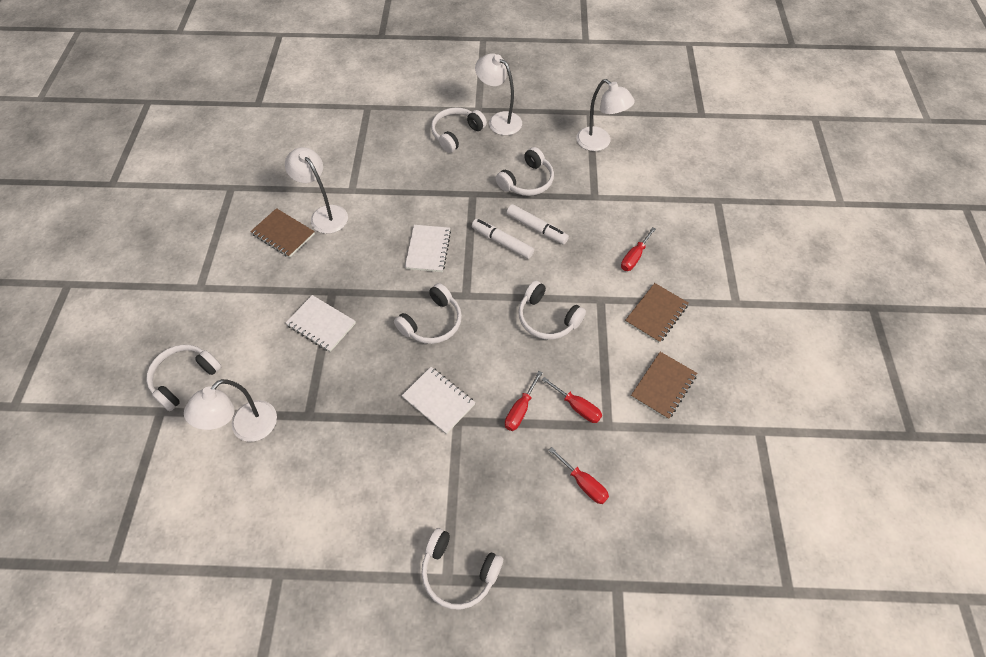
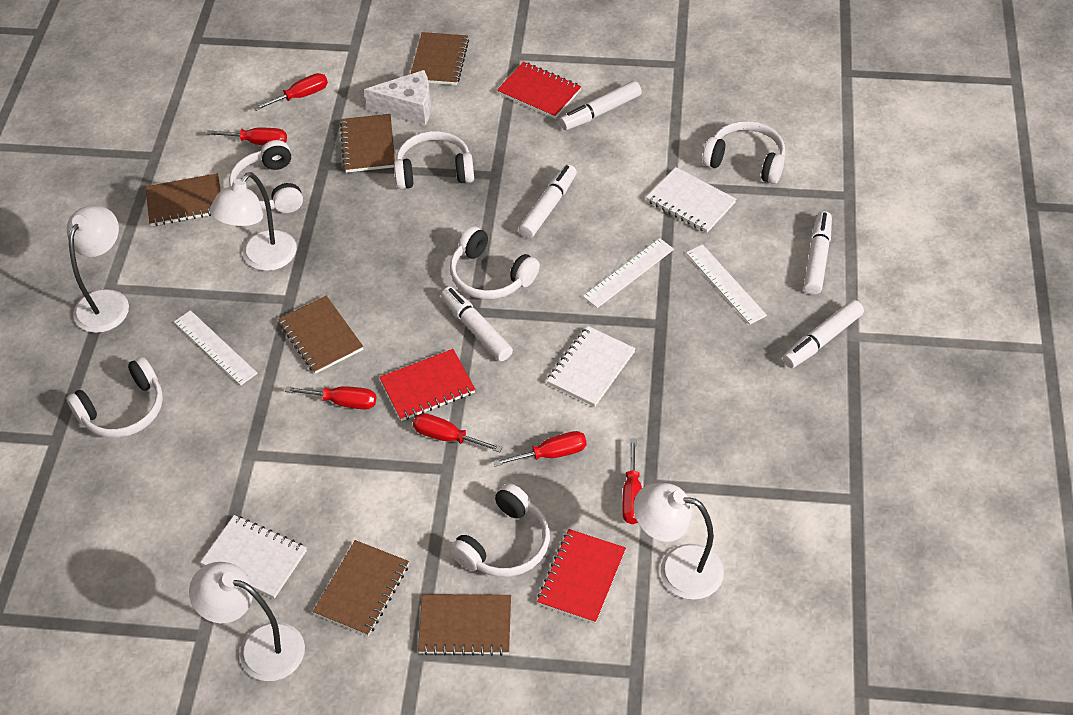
brown notebook: 3 -> 6
red notebook: 0 -> 3
red screwdriver: 4 -> 6
white cheese: 0 -> 1
white marker: 2 -> 5
white ruler: 0 -> 3

